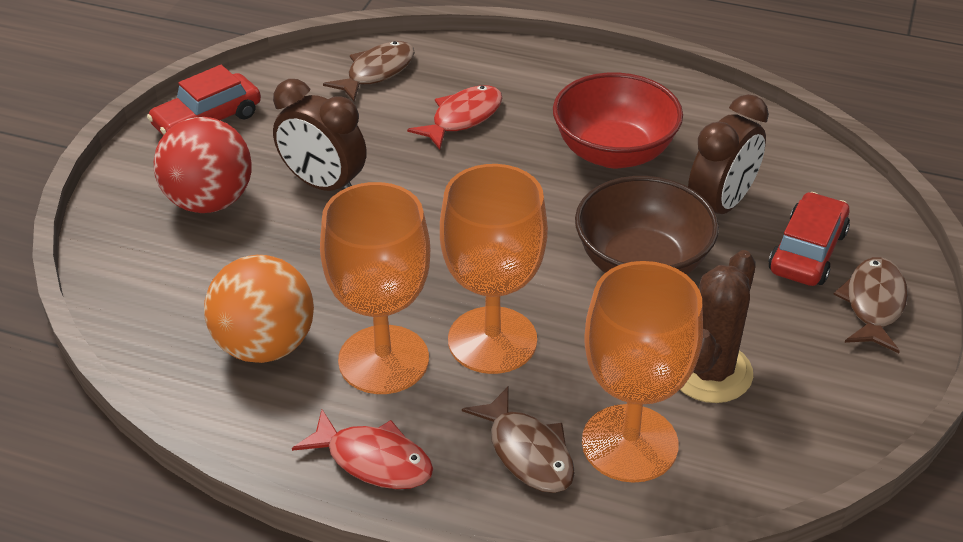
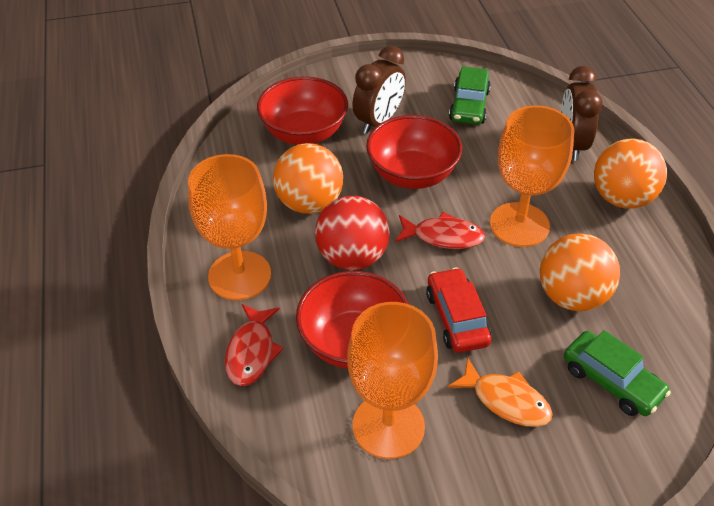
brown bowl: 1 -> 0
brown cactus: 1 -> 0
brown fish: 3 -> 0
green car: 0 -> 2
orange ball: 1 -> 3
orange fish: 0 -> 1
red bowl: 1 -> 3
red car: 2 -> 1

